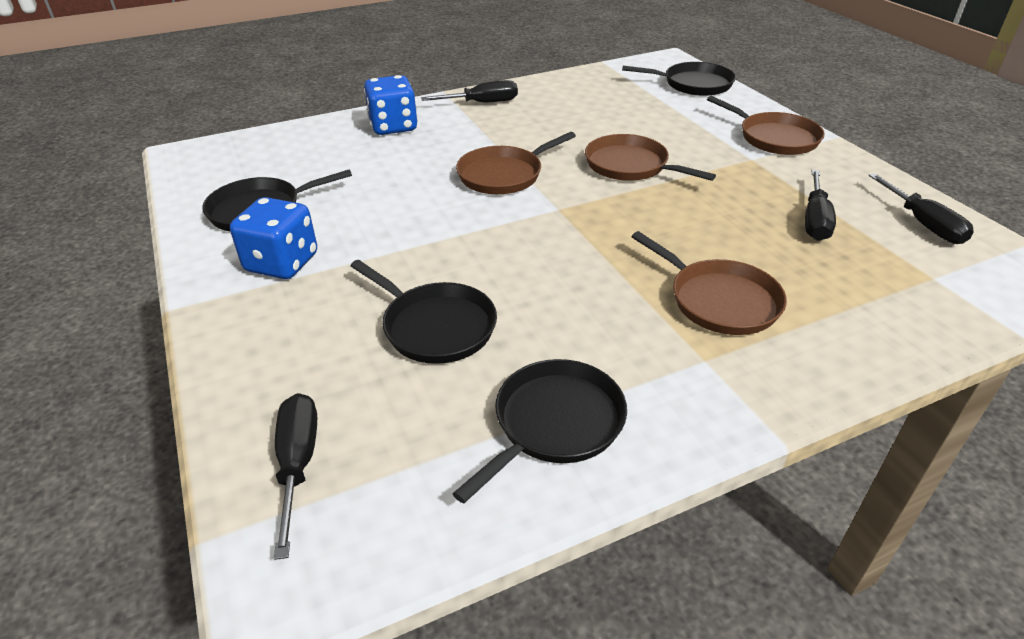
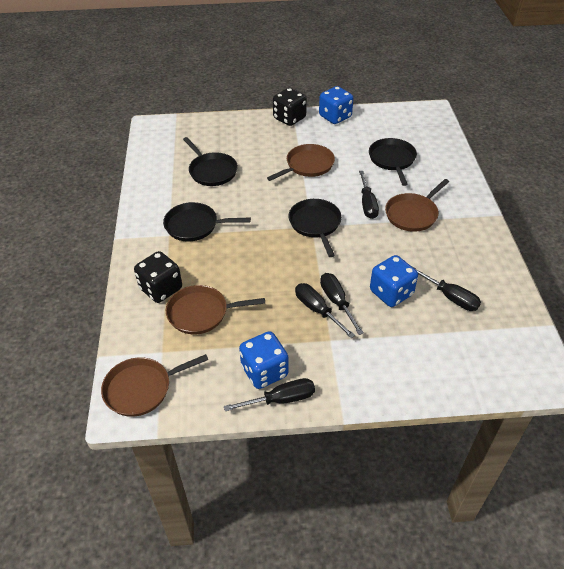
black dice: 0 -> 2
black screwdriver: 4 -> 5
blue dice: 2 -> 3

